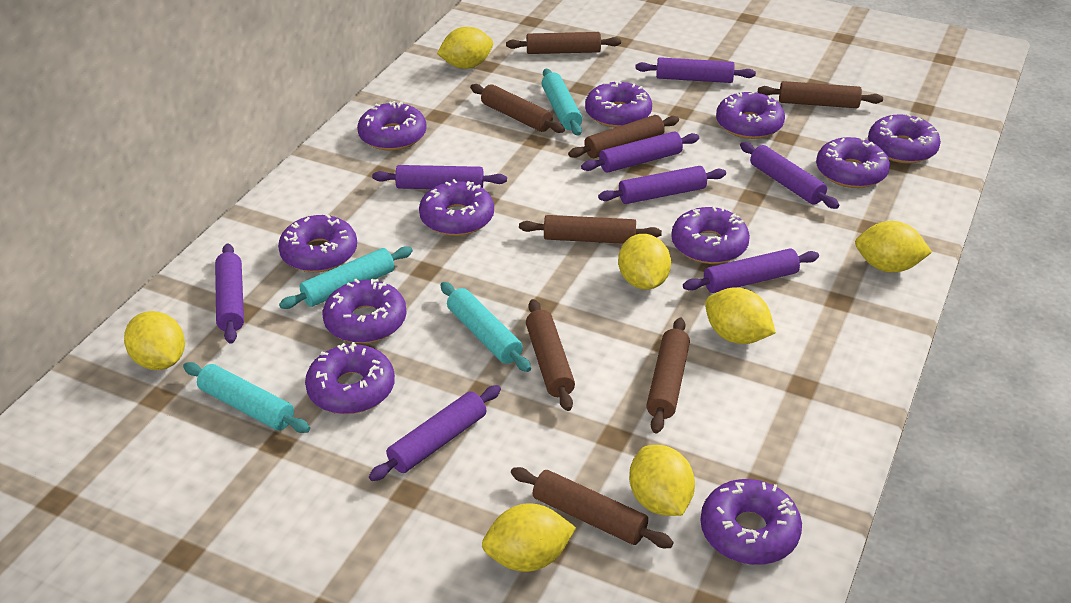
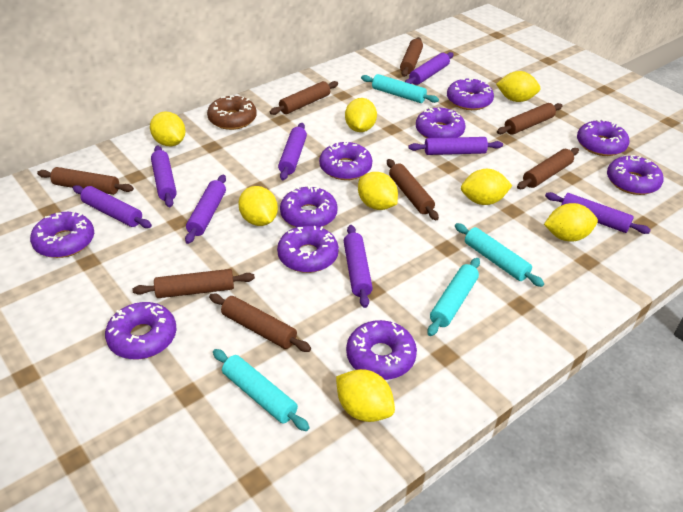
brown donut: 0 -> 1
purple donut: 11 -> 10
yellow lemon: 7 -> 8

